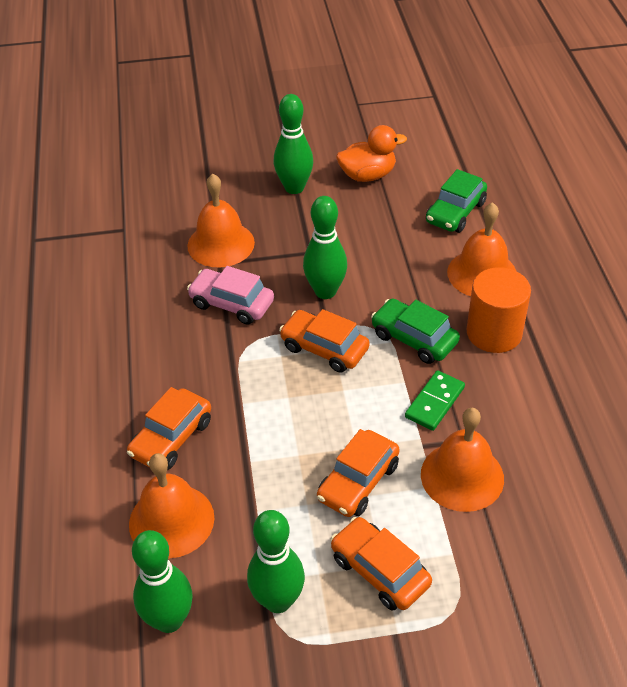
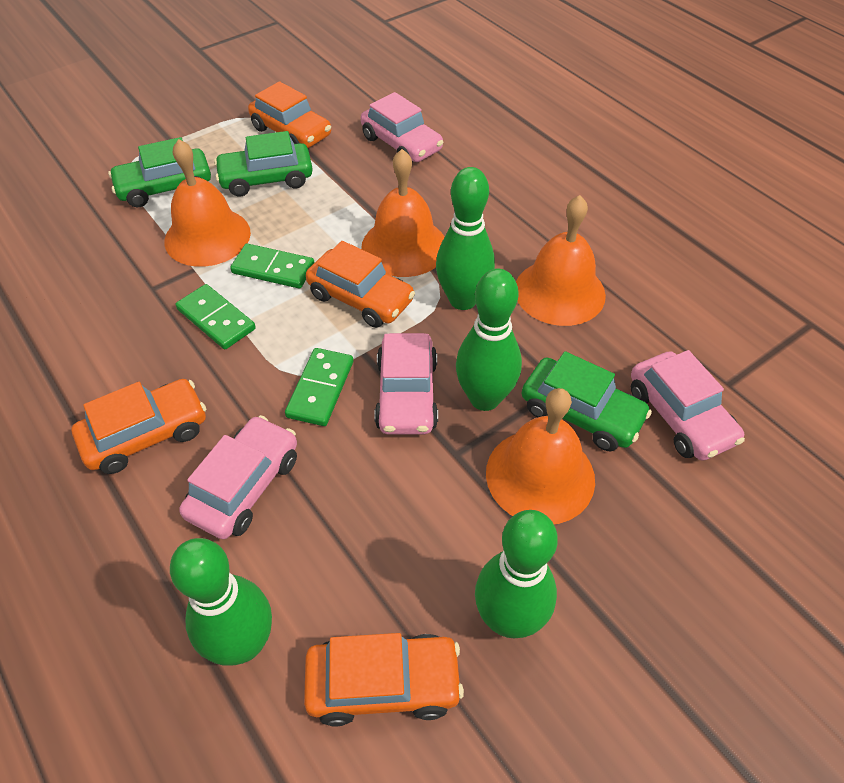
green car: 2 -> 3
green domino: 1 -> 3
orange cylinder: 1 -> 0
orange duck: 1 -> 0
pink car: 1 -> 4

